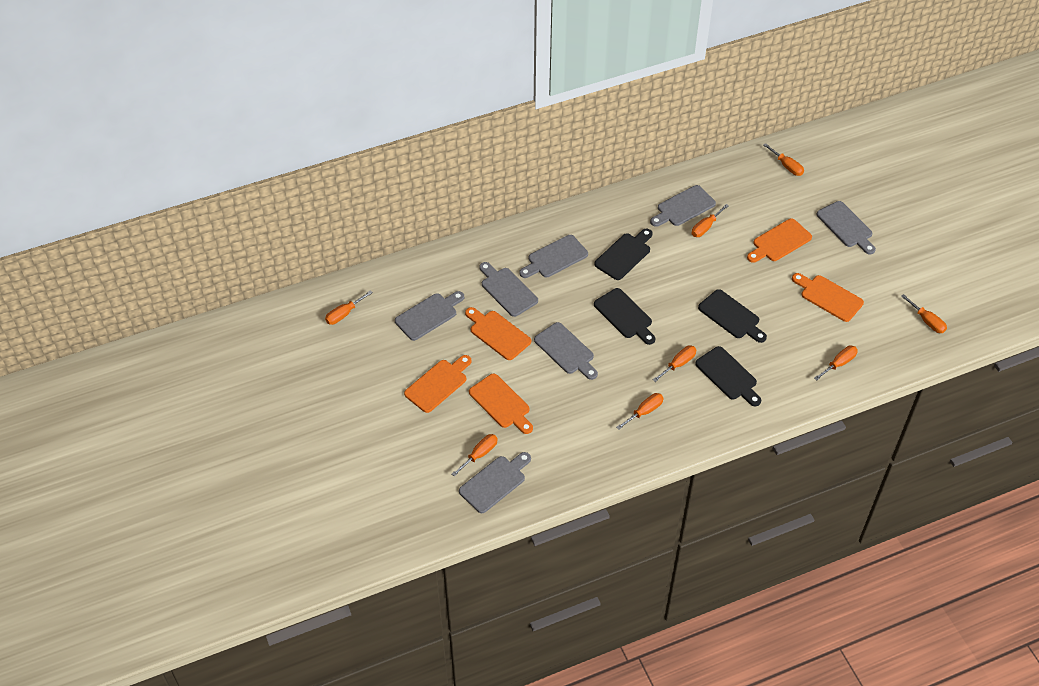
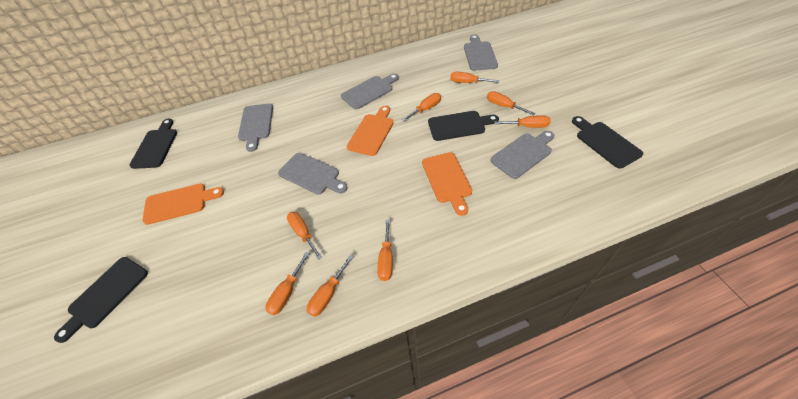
grey cutting board: 7 -> 5
orange cutting board: 5 -> 3

